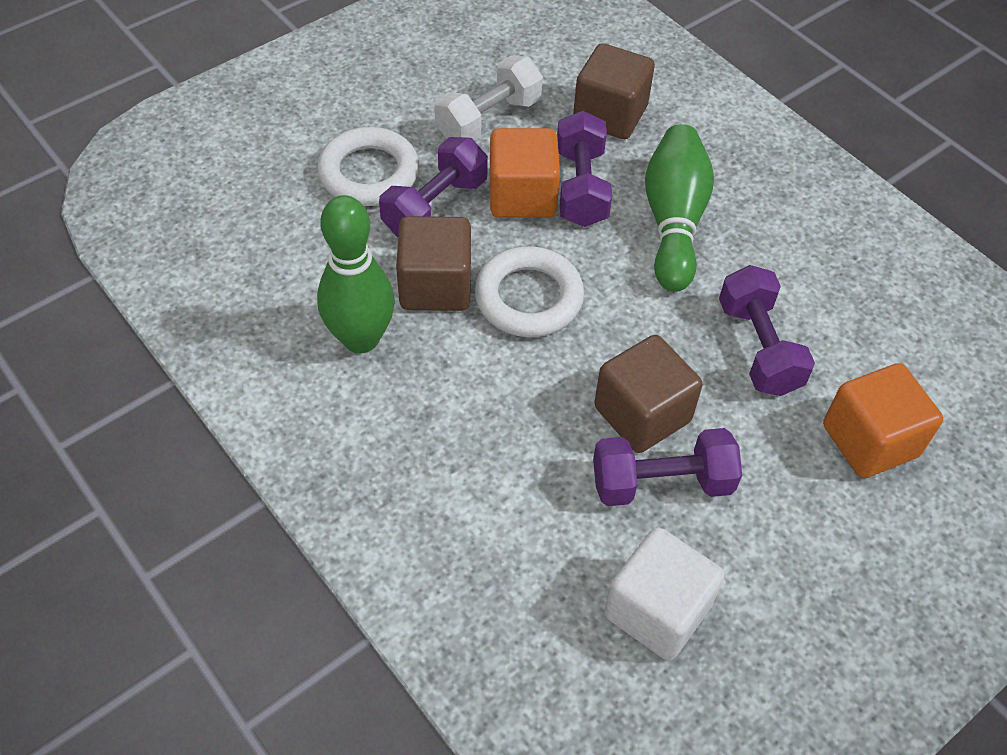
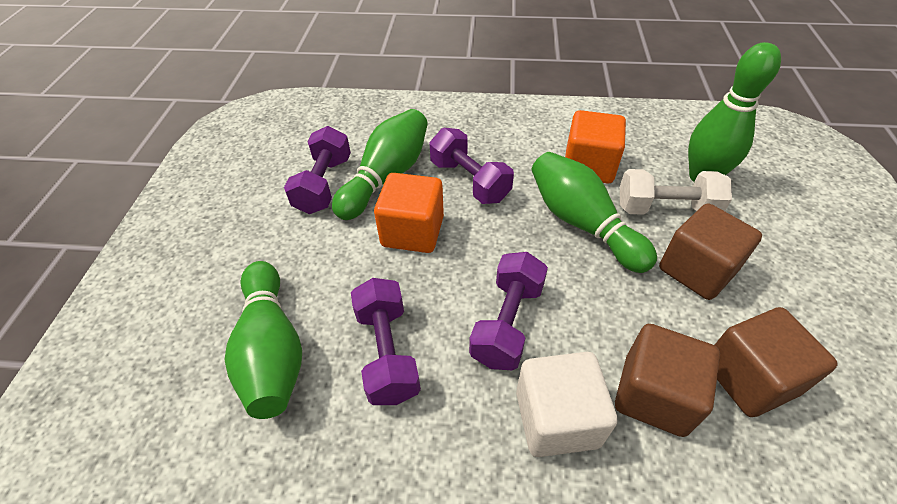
green bowling pin: 2 -> 4
white ring: 2 -> 0

